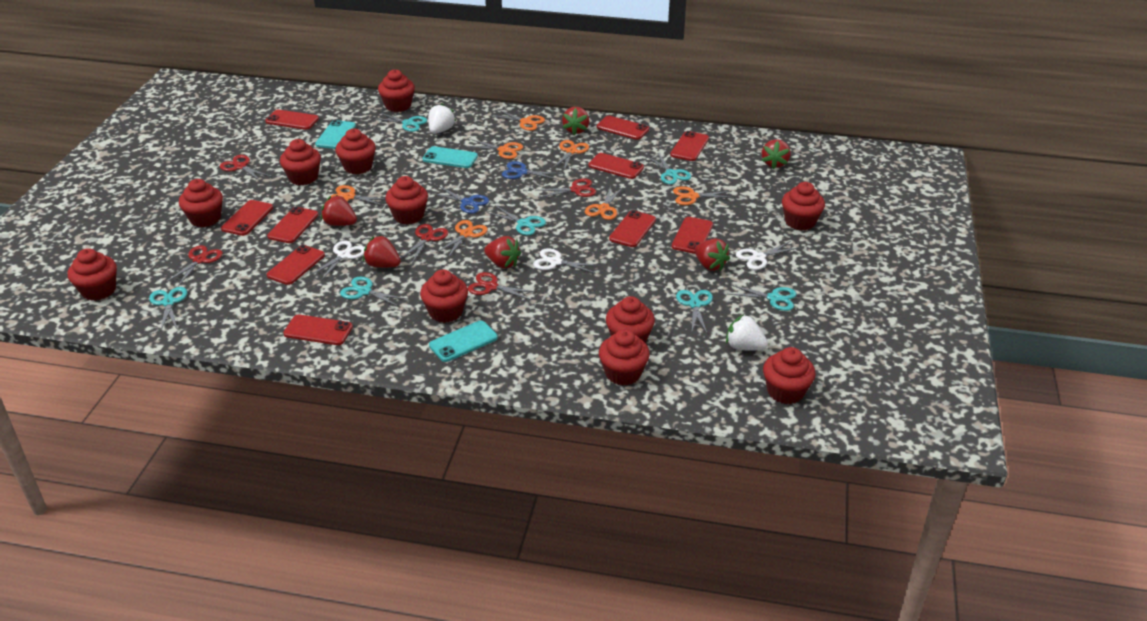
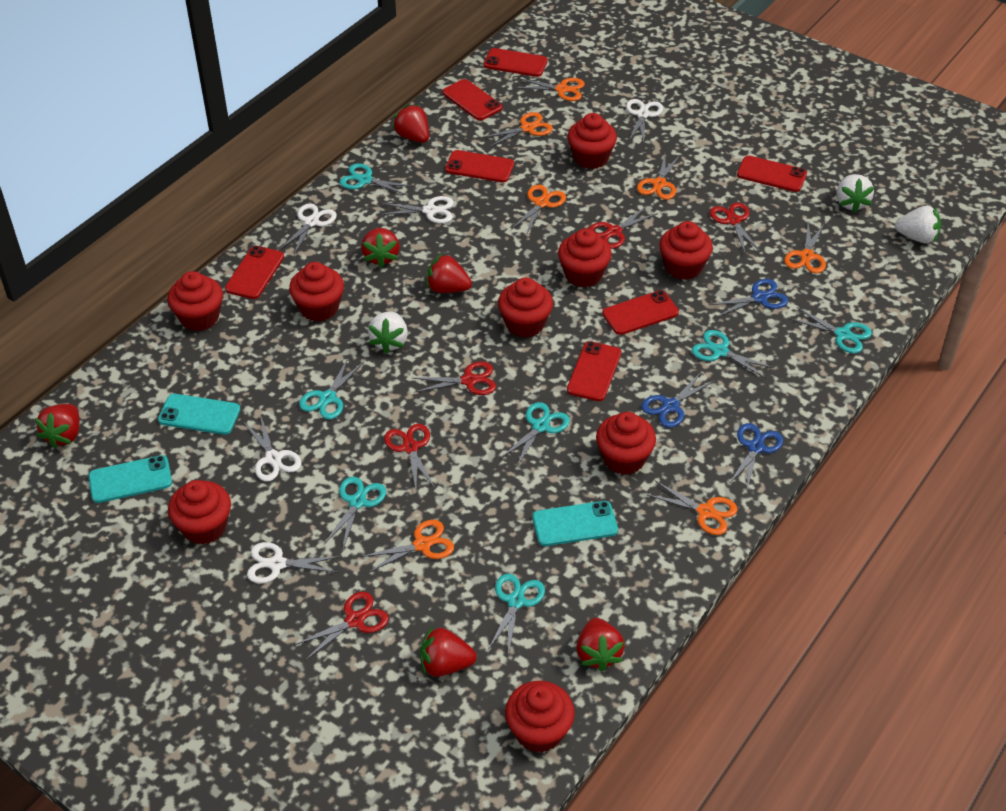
blue scissors: 2 -> 3
red cupcake: 11 -> 9
red phone: 10 -> 7
white scissors: 3 -> 5
white strawberry: 2 -> 3

